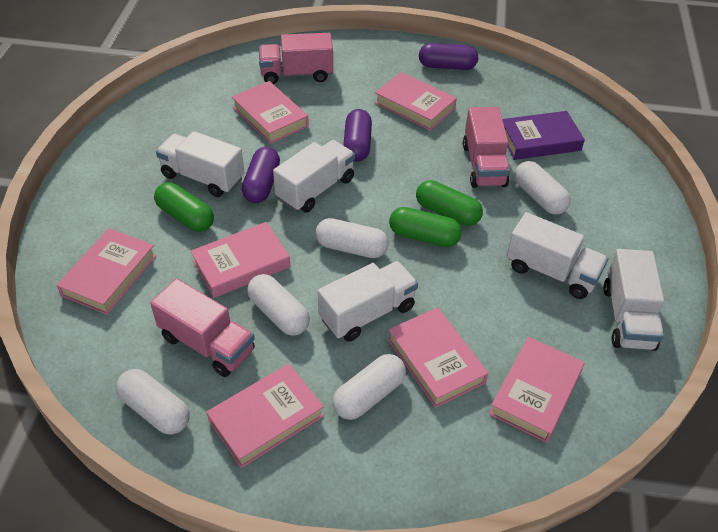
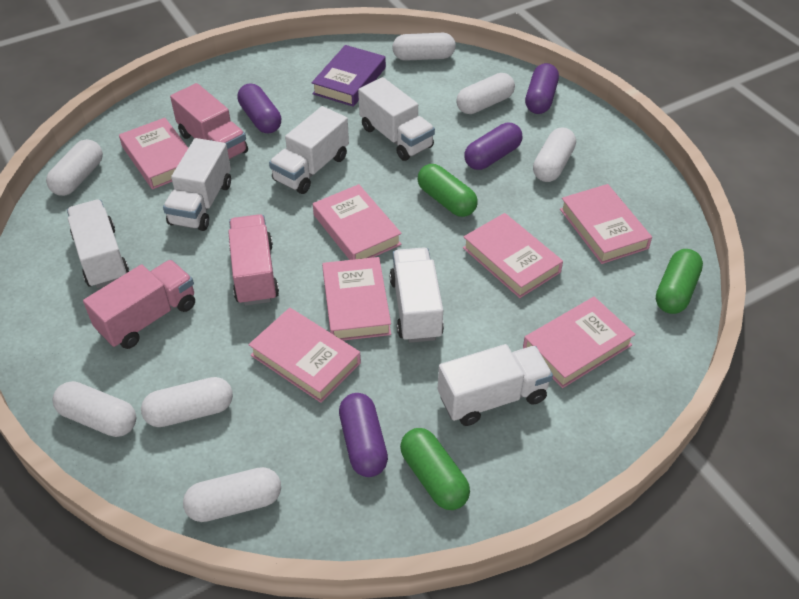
purple capsule: 3 -> 4
white capsule: 5 -> 7
white truck: 5 -> 6

